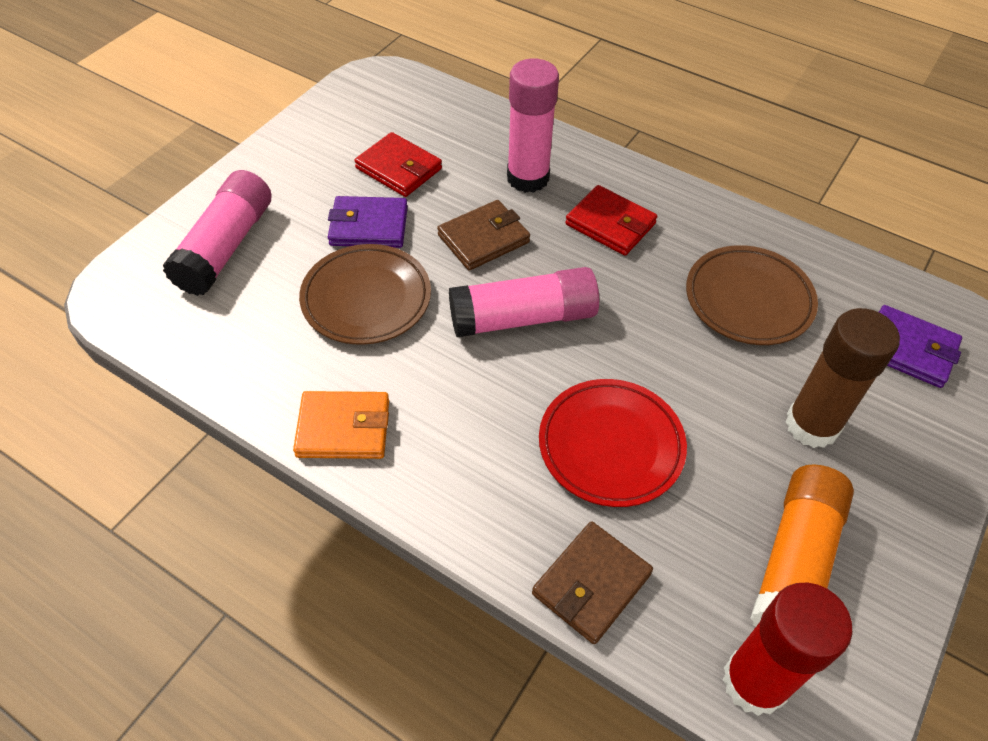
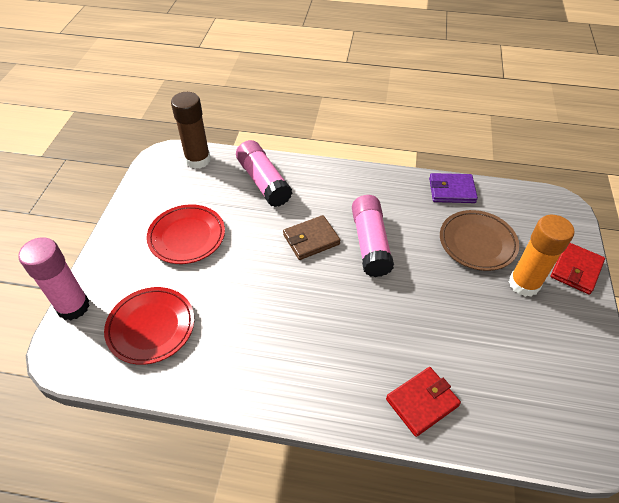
brown plate: 2 -> 1
brown wallet: 2 -> 1
orange wallet: 1 -> 0
purple wallet: 2 -> 1
red glue stick: 1 -> 0
red plate: 1 -> 2

